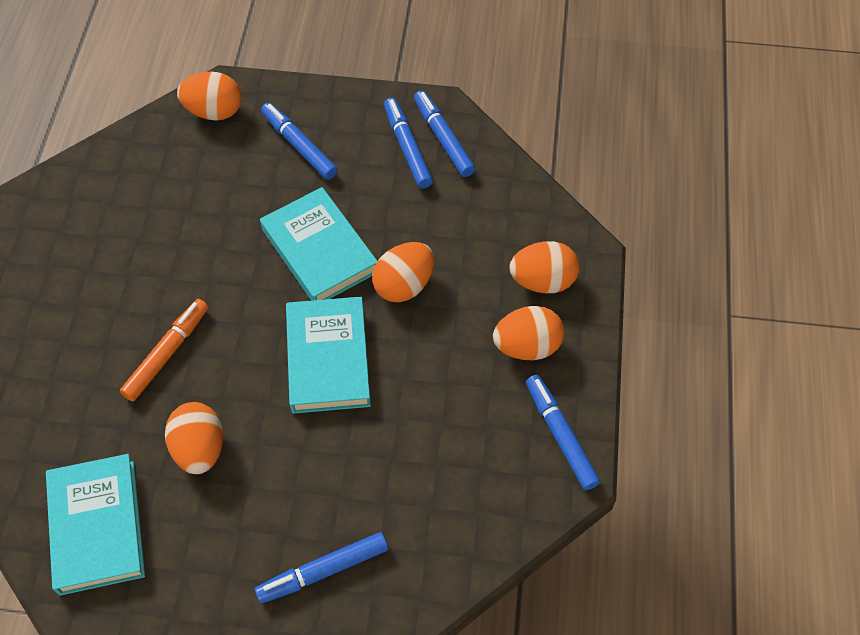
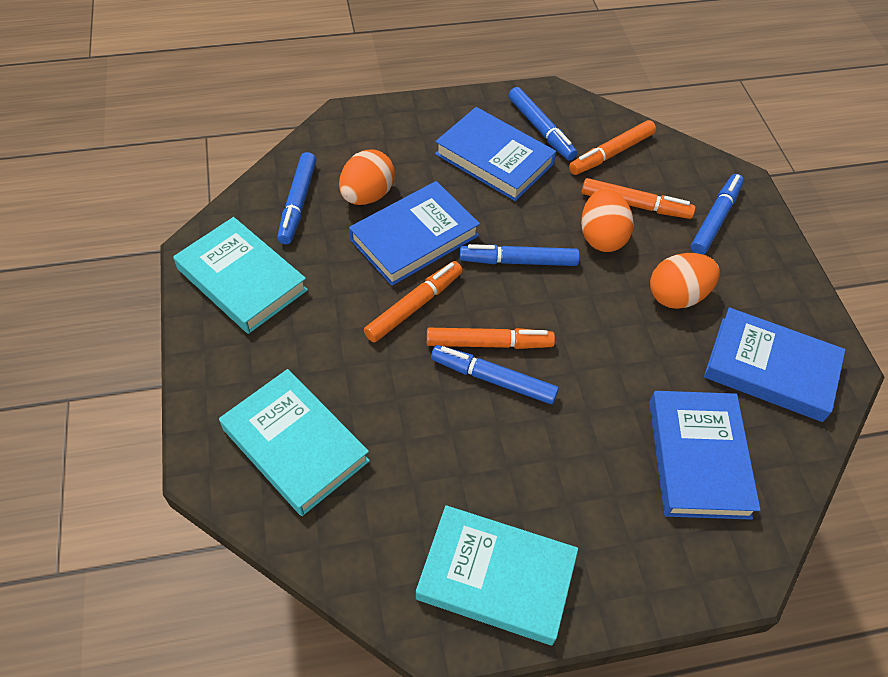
blue book: 0 -> 4
orange egg: 5 -> 3
orange marker: 1 -> 4

